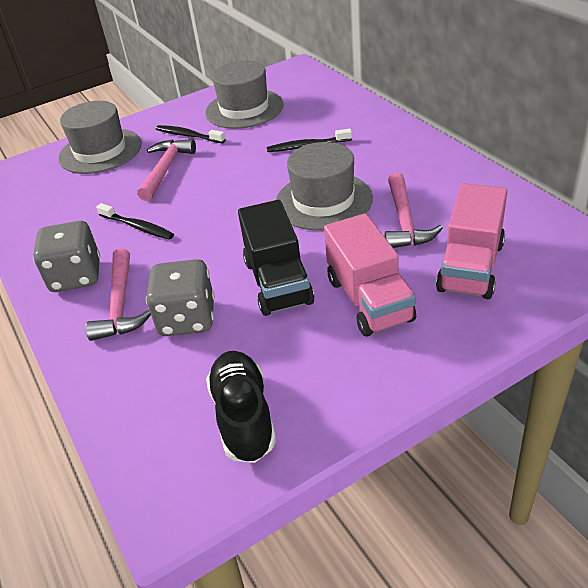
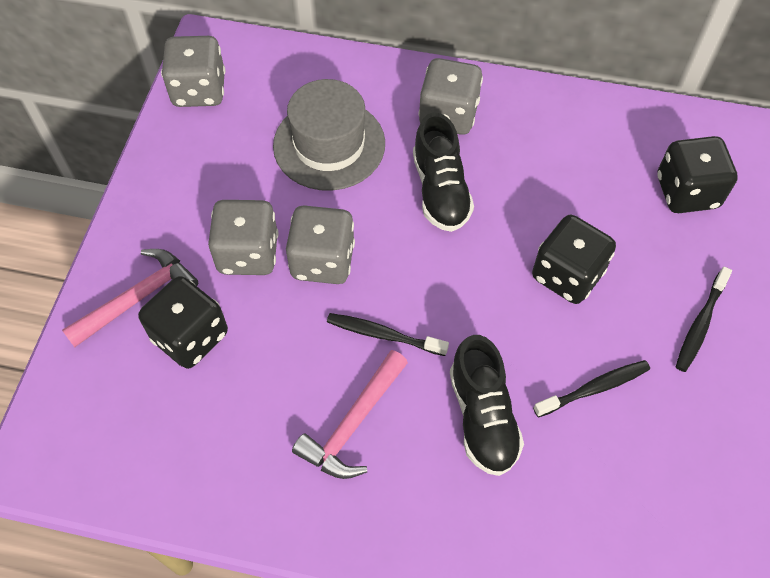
black dice: 0 -> 3
black shoe: 1 -> 2
black truck: 1 -> 0
grey dice: 2 -> 4
grey hat: 3 -> 1
pink hammer: 3 -> 2
pink truck: 2 -> 0

